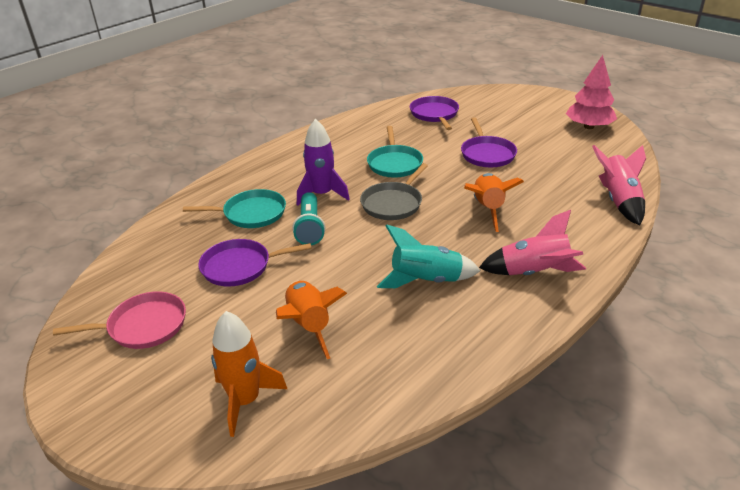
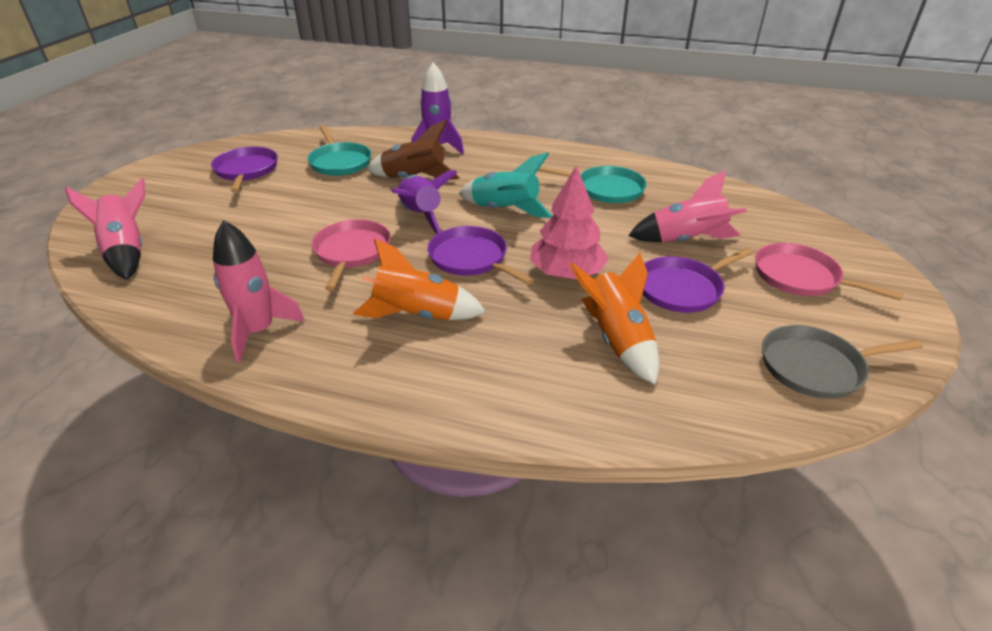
brown rocket: 0 -> 1
orange rocket: 3 -> 2
pink pan: 1 -> 2
pink rocket: 2 -> 3
purple rocket: 1 -> 2
turquoise flashlight: 1 -> 0

